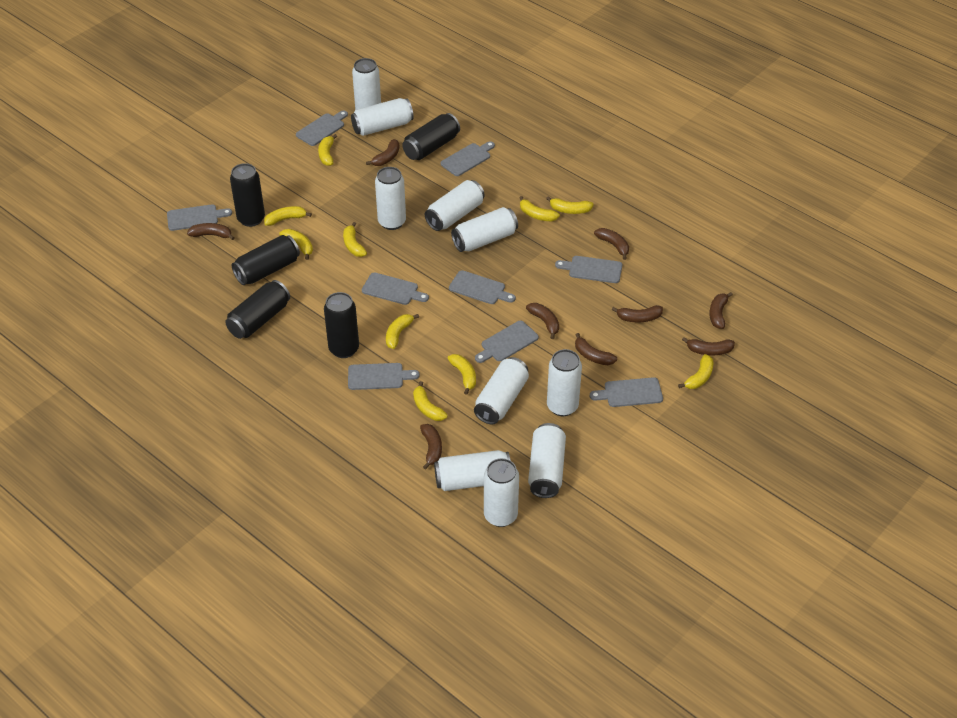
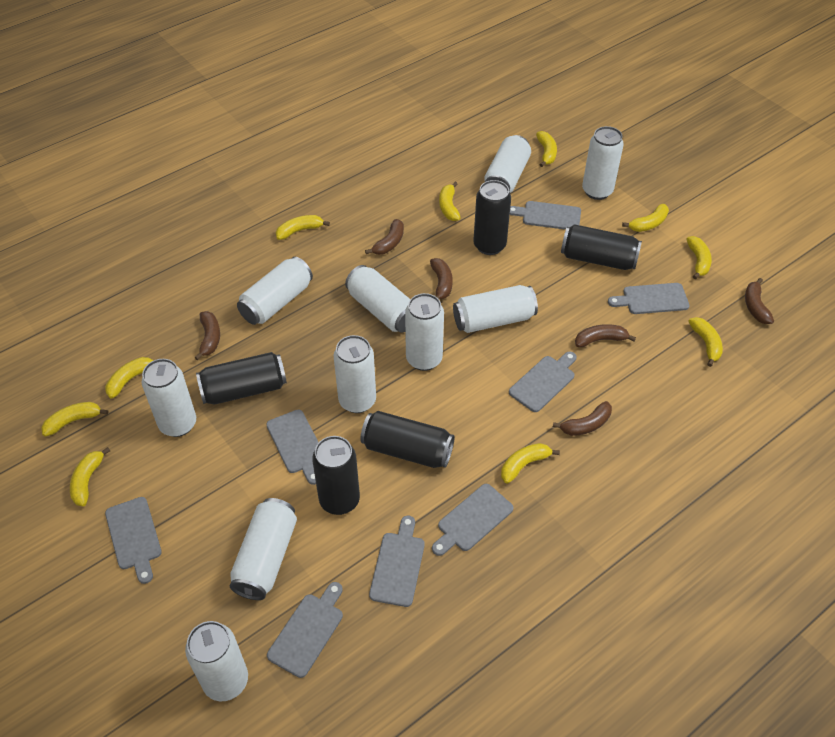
brown banana: 9 -> 6
grey cutting board: 9 -> 8

